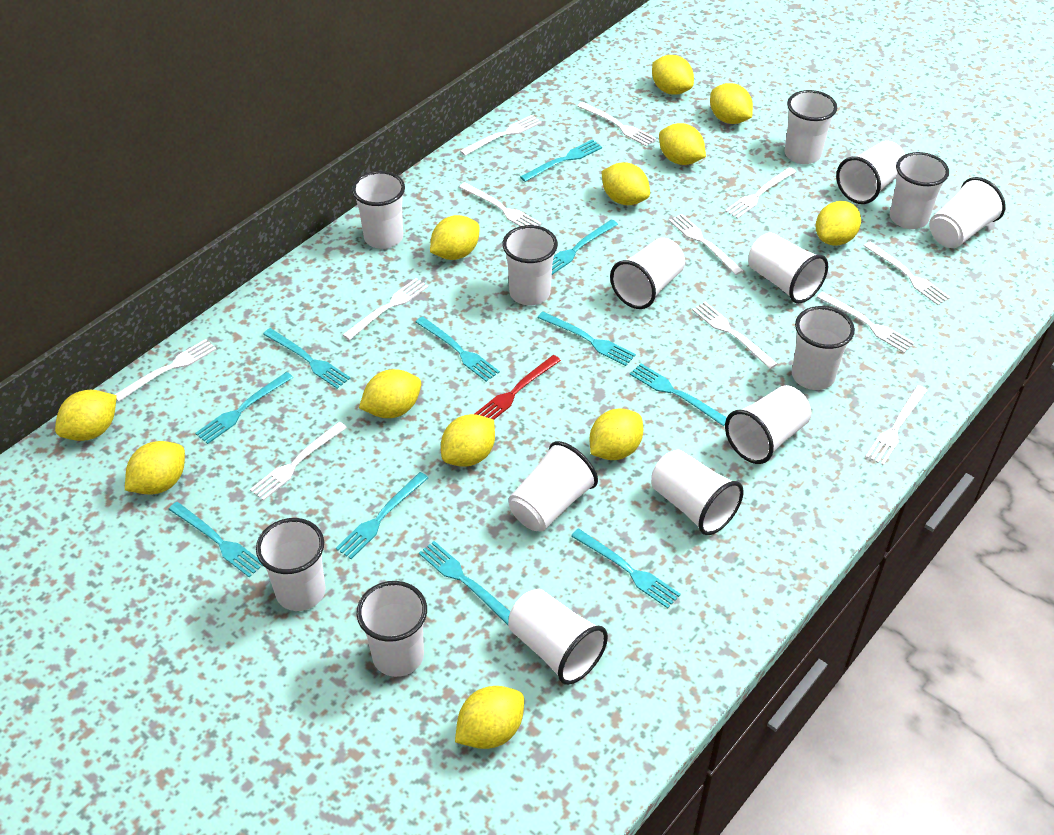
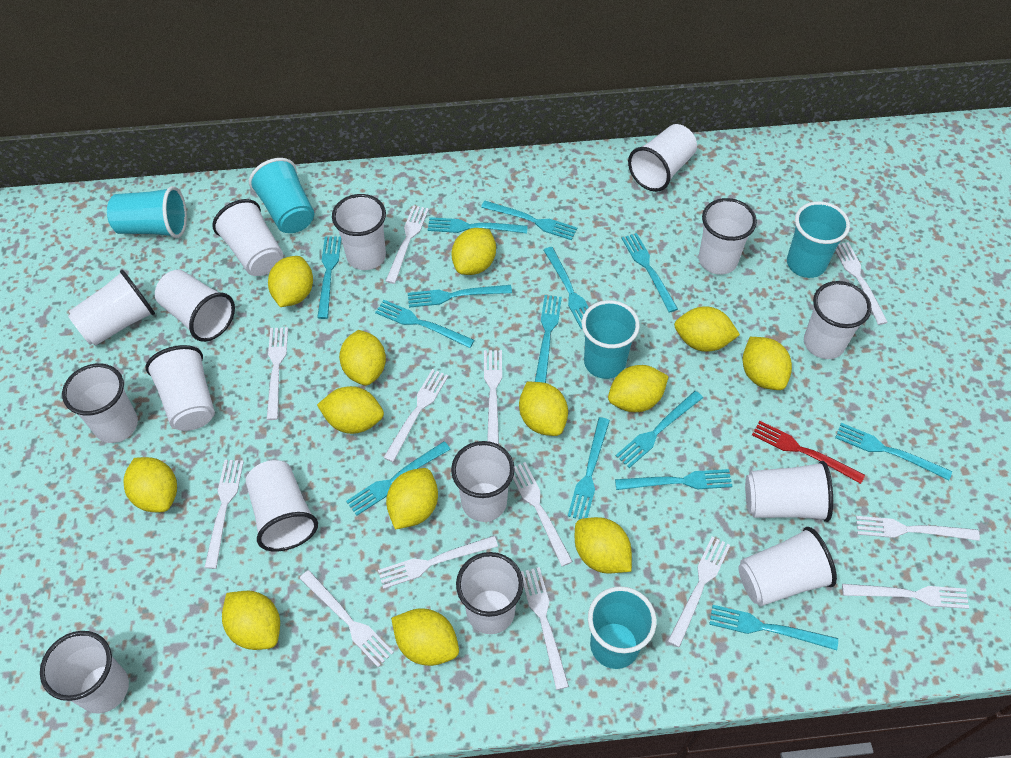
turquoise cup: 0 -> 5
turquoise fork: 11 -> 14
white fork: 12 -> 13
yellow lemon: 12 -> 13

